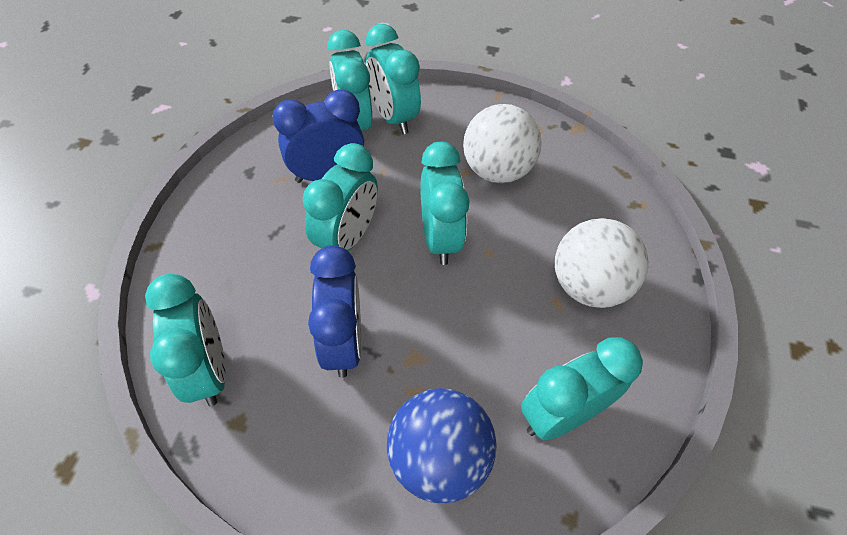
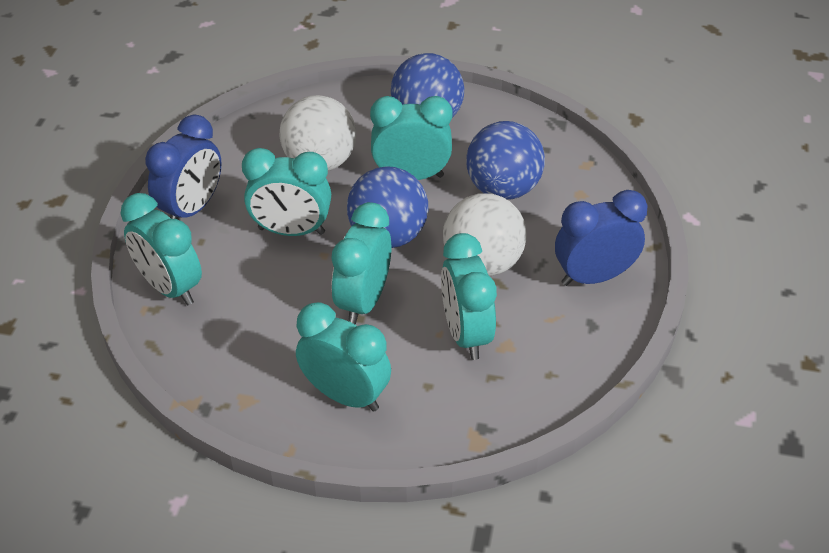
blue ball: 1 -> 3

